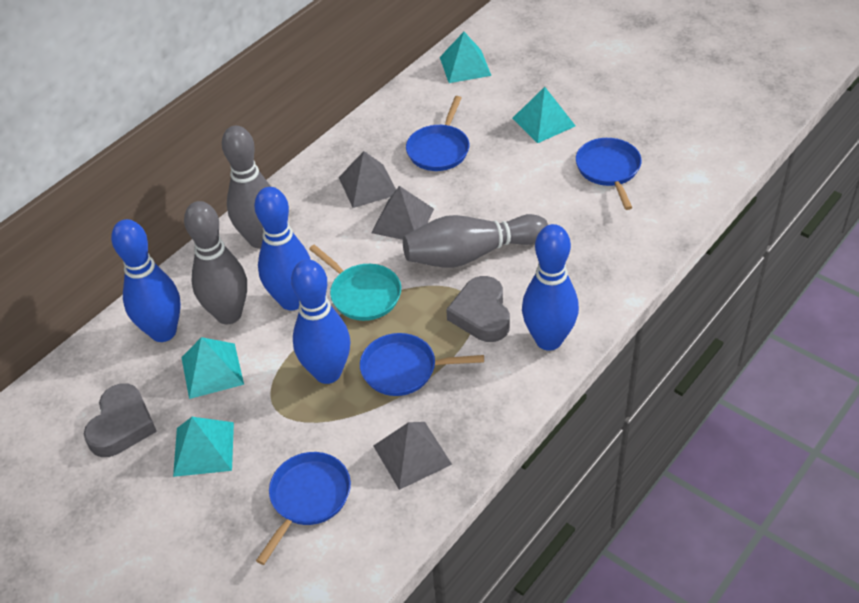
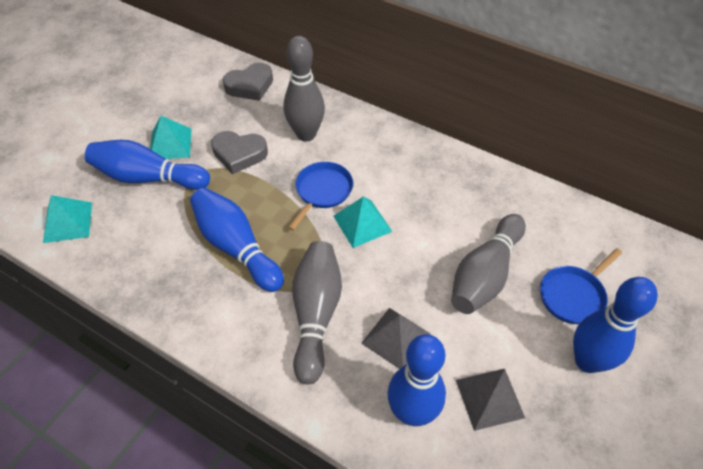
blue pan: 4 -> 2
grey pyramid: 3 -> 2
turquoise pan: 1 -> 0
turquoise pyramid: 4 -> 3

